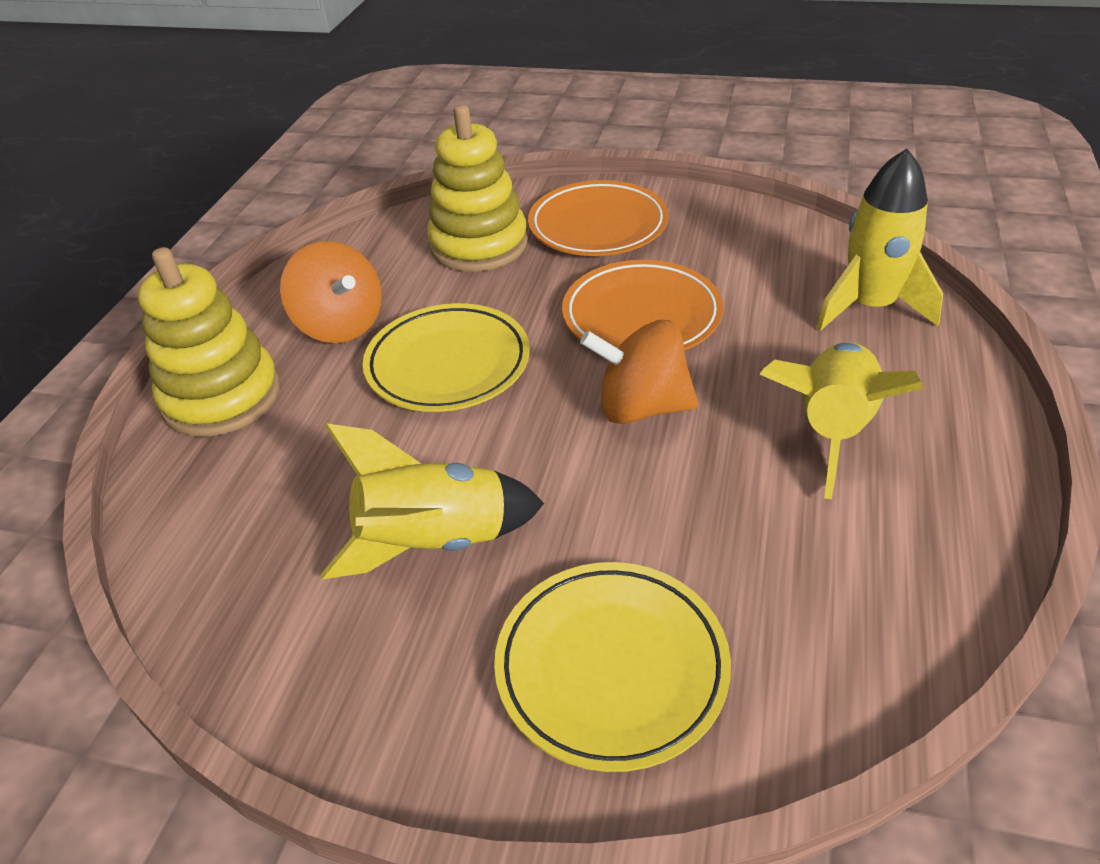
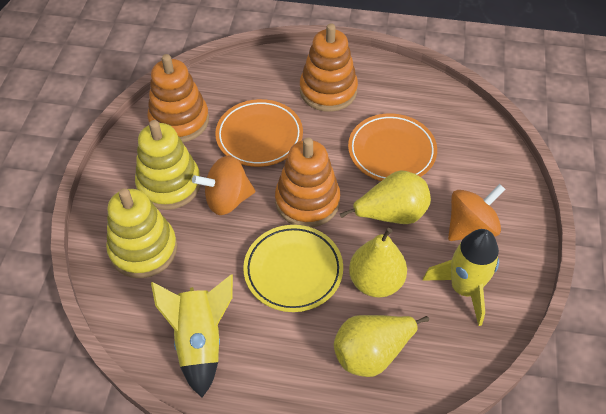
orange stacking toy: 0 -> 3
yellow pear: 0 -> 3
yellow plate: 2 -> 1
yellow rocket: 3 -> 2

